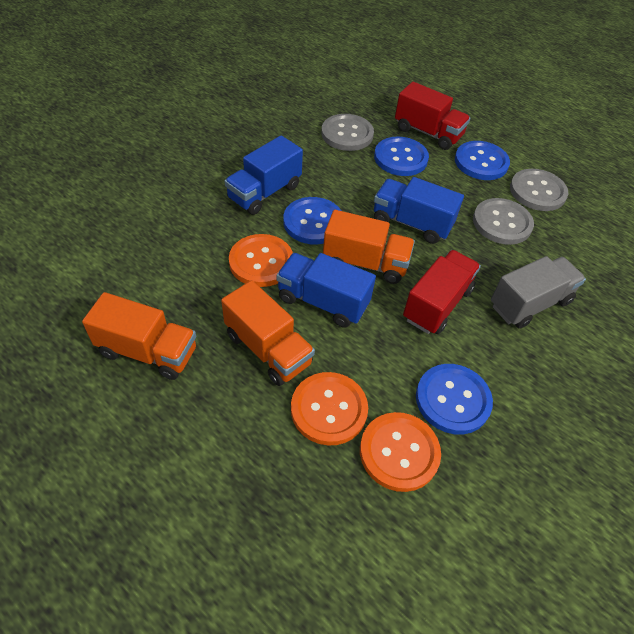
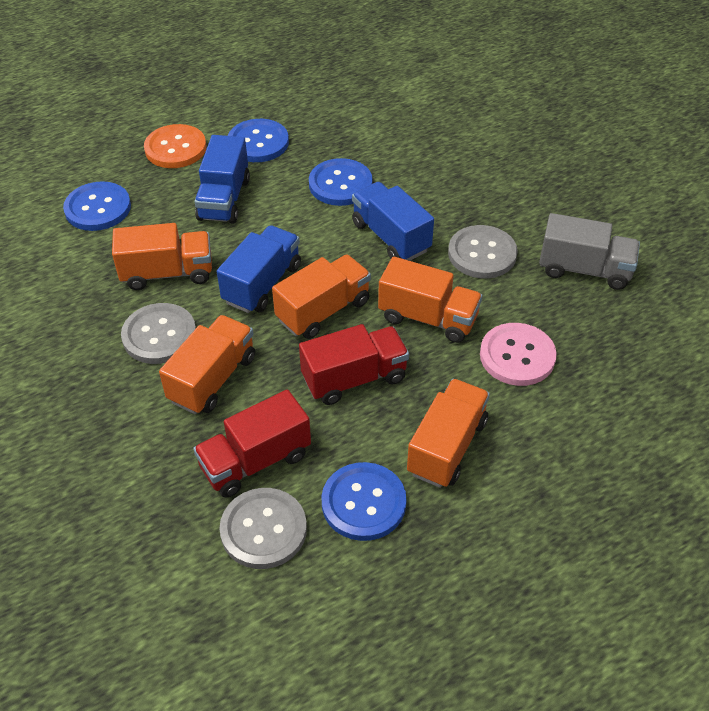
orange button: 3 -> 1
orange truck: 3 -> 5
pink button: 0 -> 1

